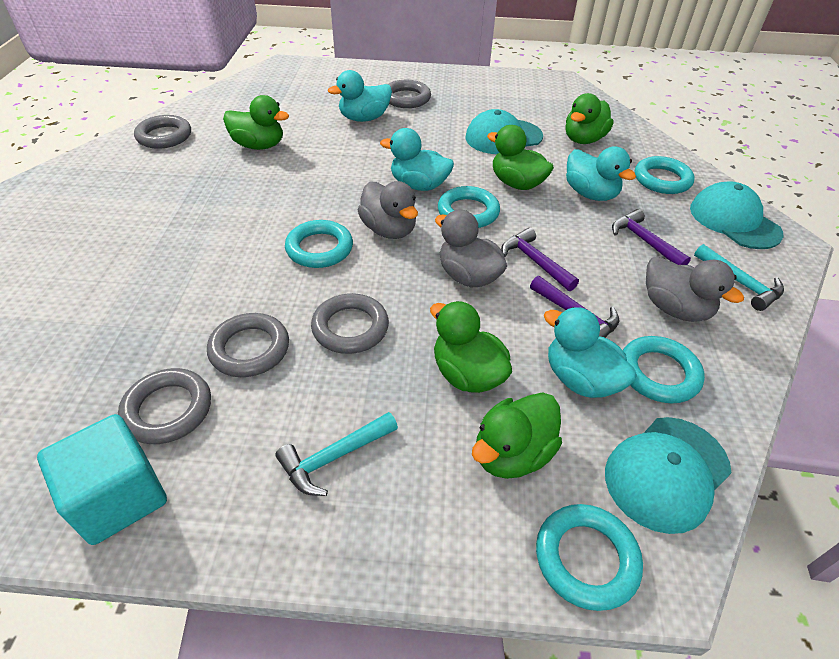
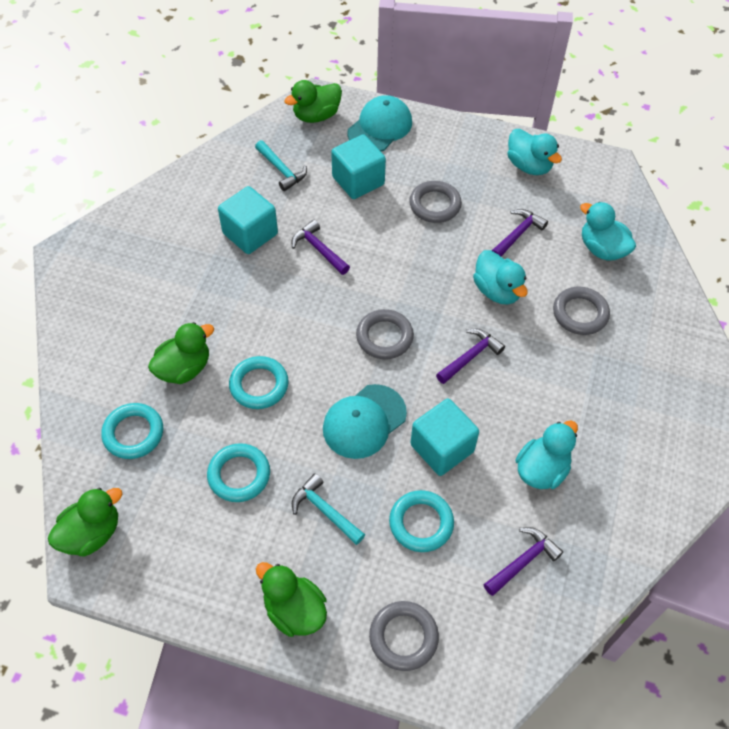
green duck: 5 -> 4
grey duck: 3 -> 0
grey ring: 5 -> 4
purple hammer: 3 -> 4
turquoise cap: 3 -> 2
turquoise cube: 1 -> 3
turquoise ring: 5 -> 4

